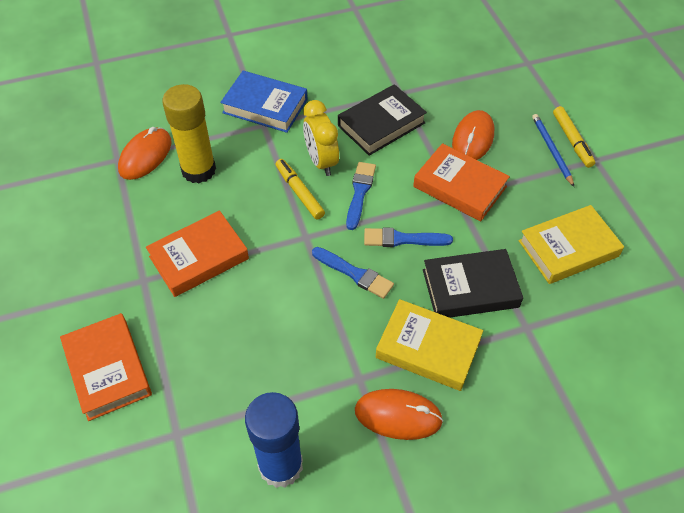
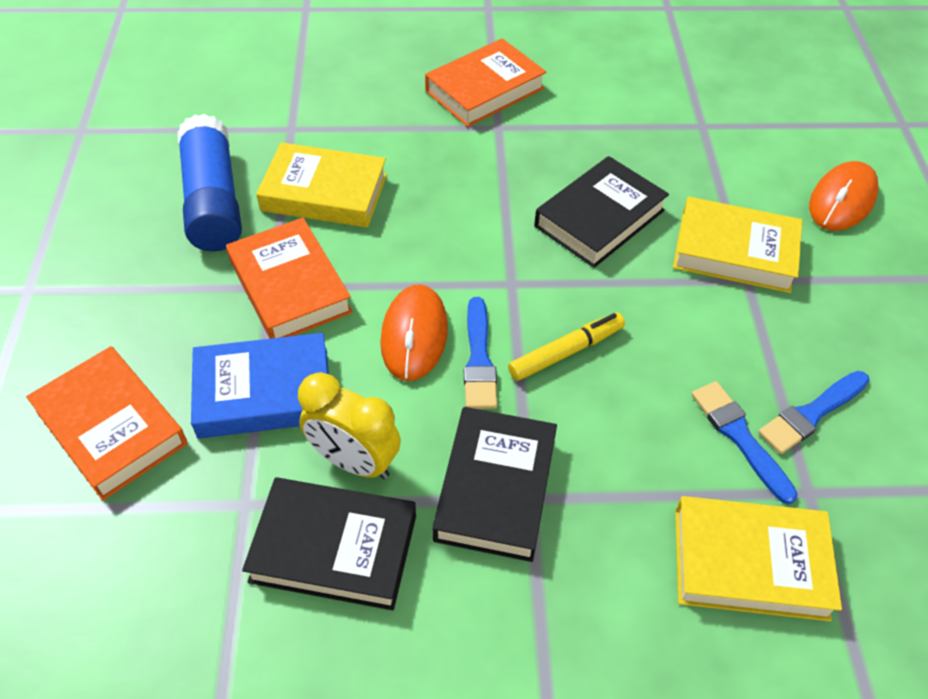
black book: 2 -> 3
blue pencil: 1 -> 0
orange mouse: 3 -> 2
yellow book: 2 -> 3
yellow glue stick: 1 -> 0
yellow marker: 2 -> 1

